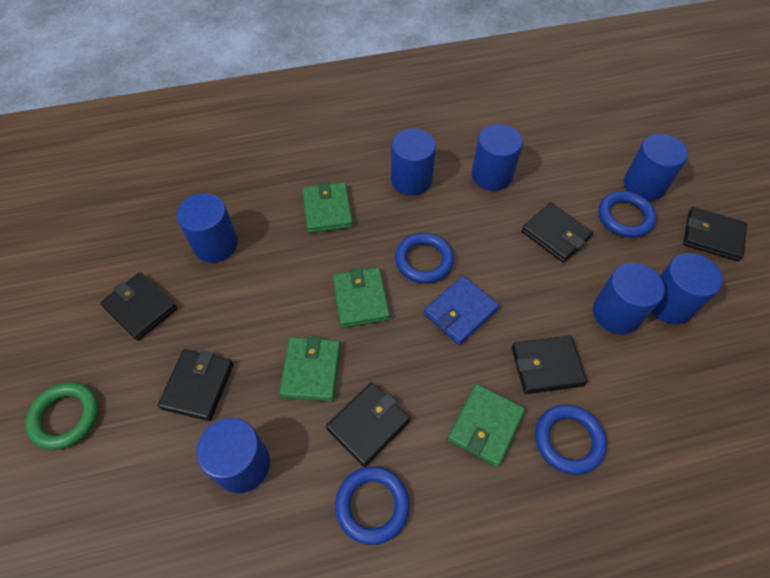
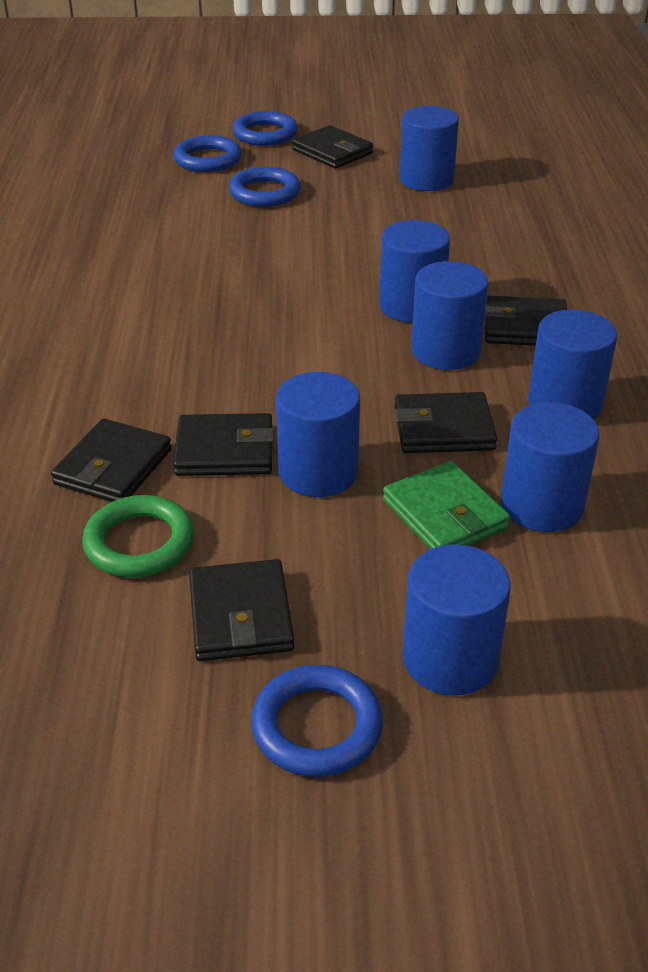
blue wallet: 1 -> 0
green wallet: 4 -> 1

